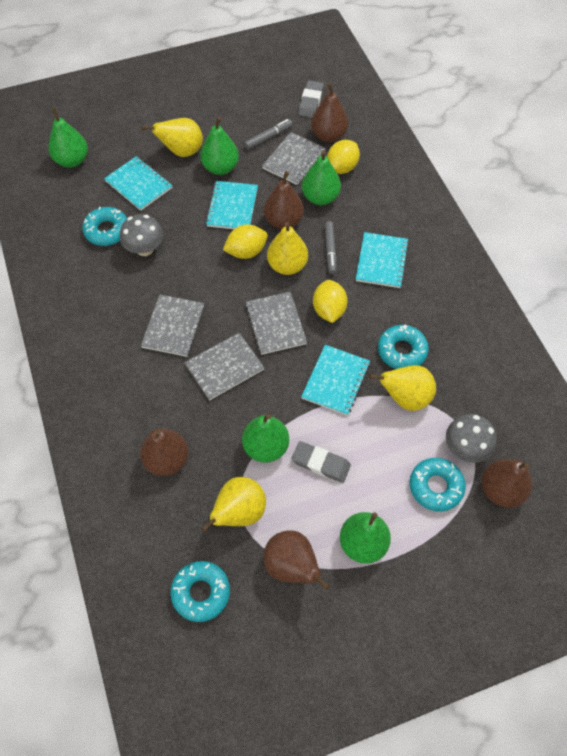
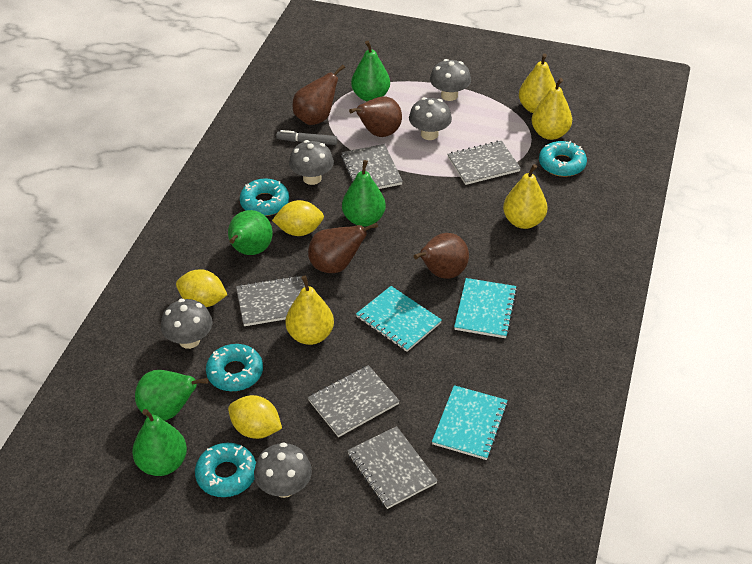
brown pear: 5 -> 4
grey eraser: 2 -> 0
grey marker: 2 -> 1
grey mushroom: 2 -> 5
grey notebook: 4 -> 5
turquoise notebook: 4 -> 3

